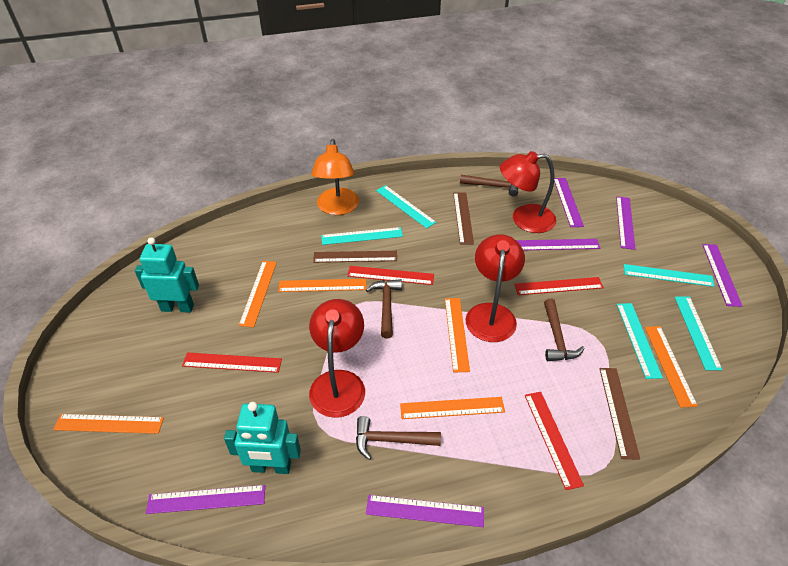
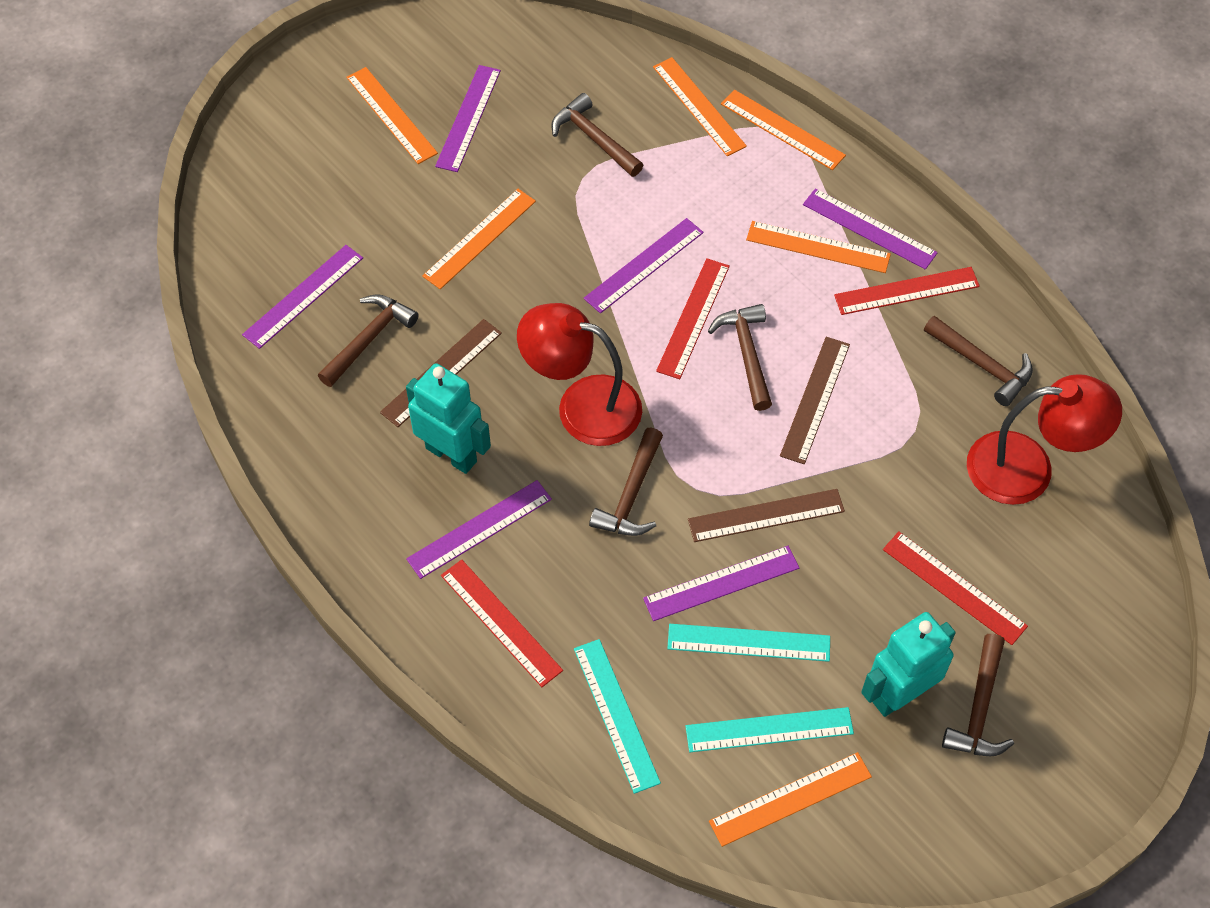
brown hammer: 4 -> 6
orange lamp: 1 -> 0
red lamp: 3 -> 2
turquoise ruler: 5 -> 3

